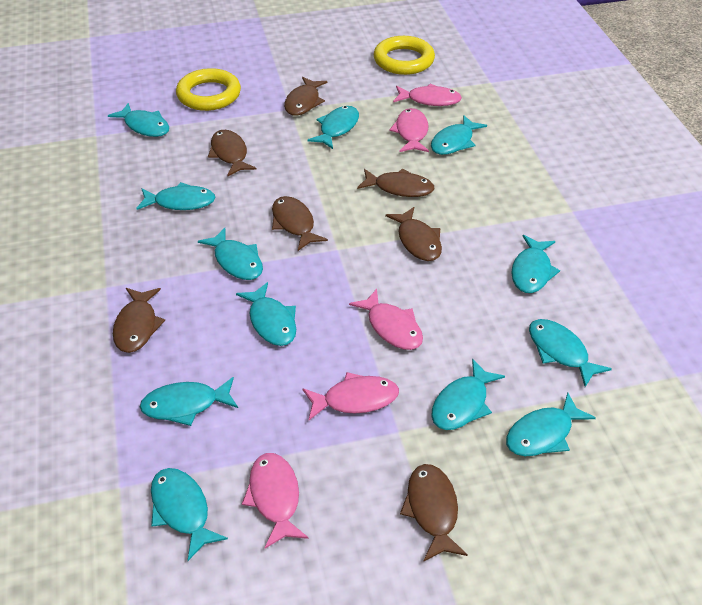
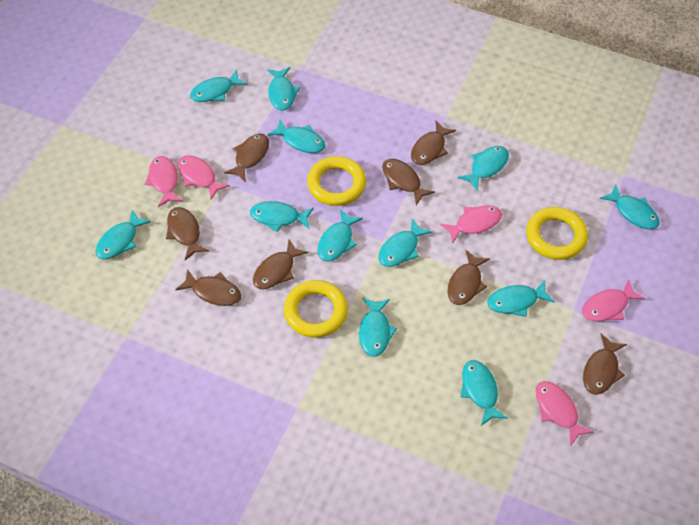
brown fish: 7 -> 8
yellow ring: 2 -> 3

